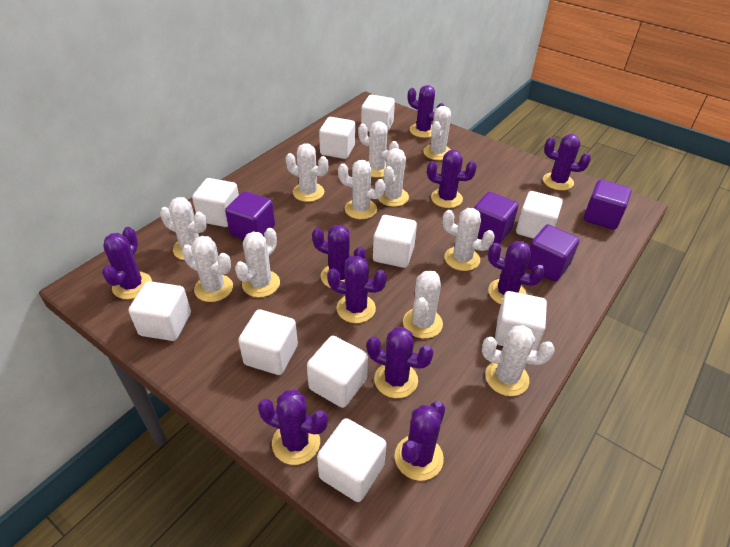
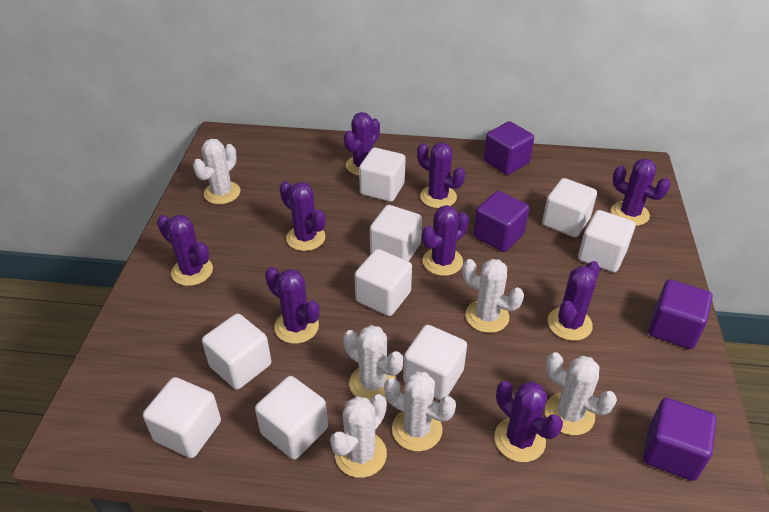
purple cactus: 10 -> 9
white cactus: 11 -> 6
white cube: 10 -> 9

